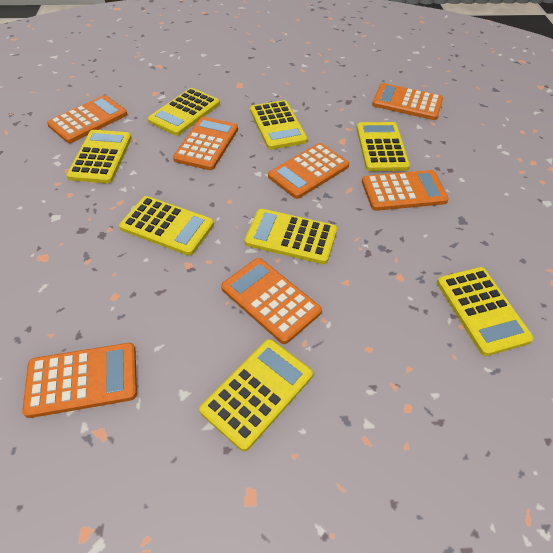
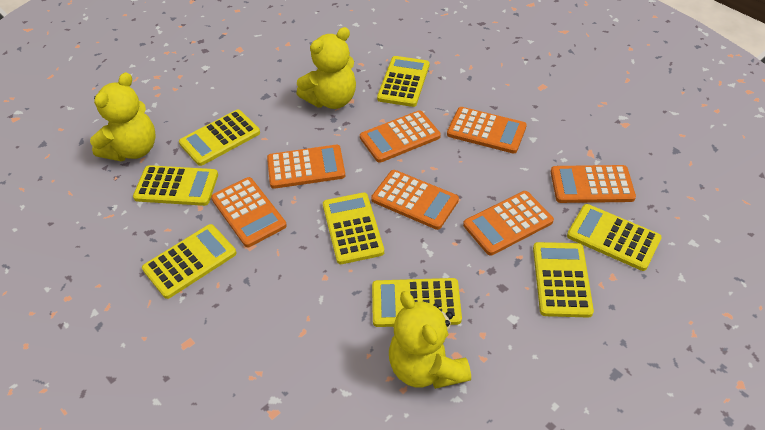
yellow teddy bear: 0 -> 3

